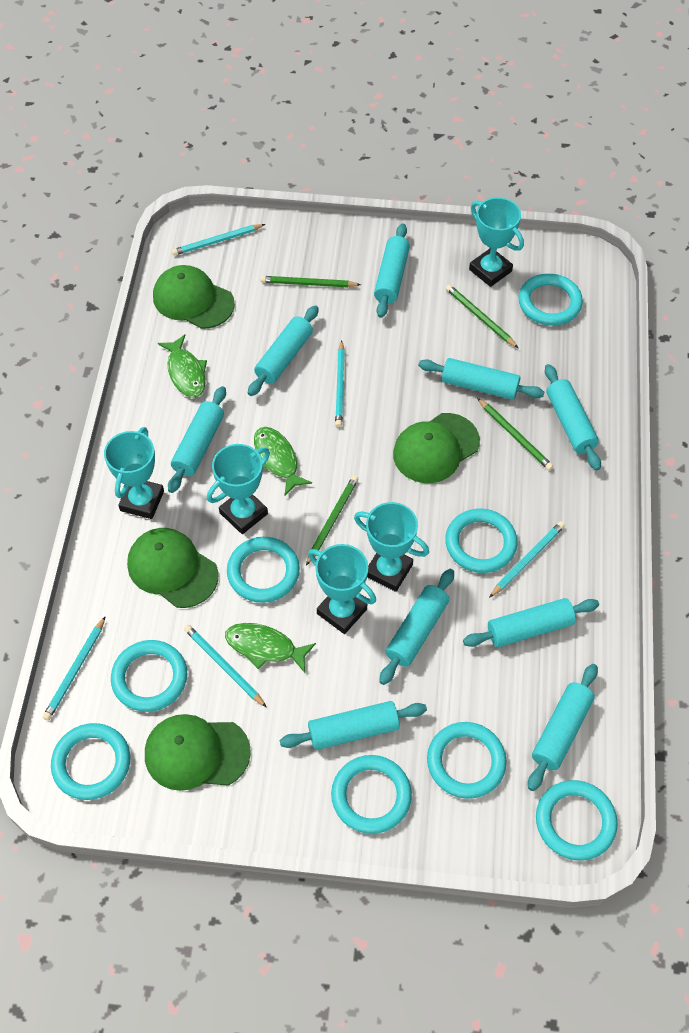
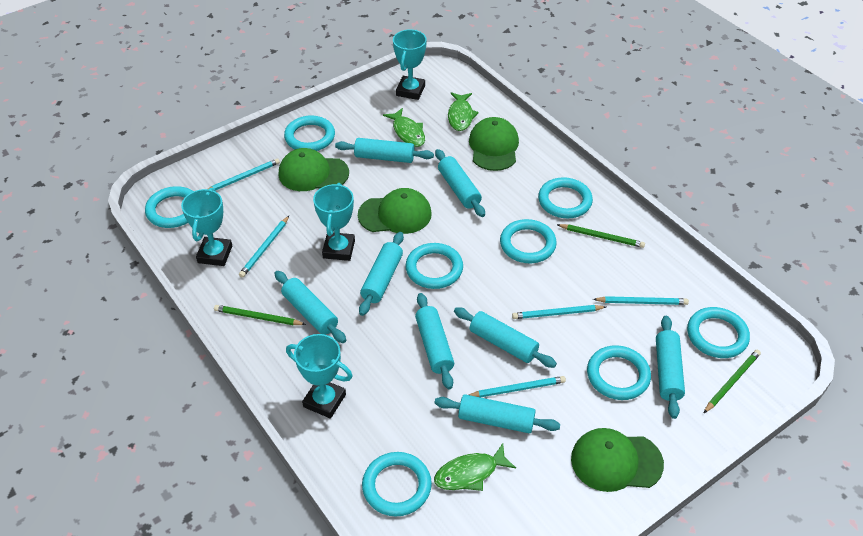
green pencil: 4 -> 3
turquoise rolling pin: 9 -> 8
turquoise trophy: 5 -> 4

